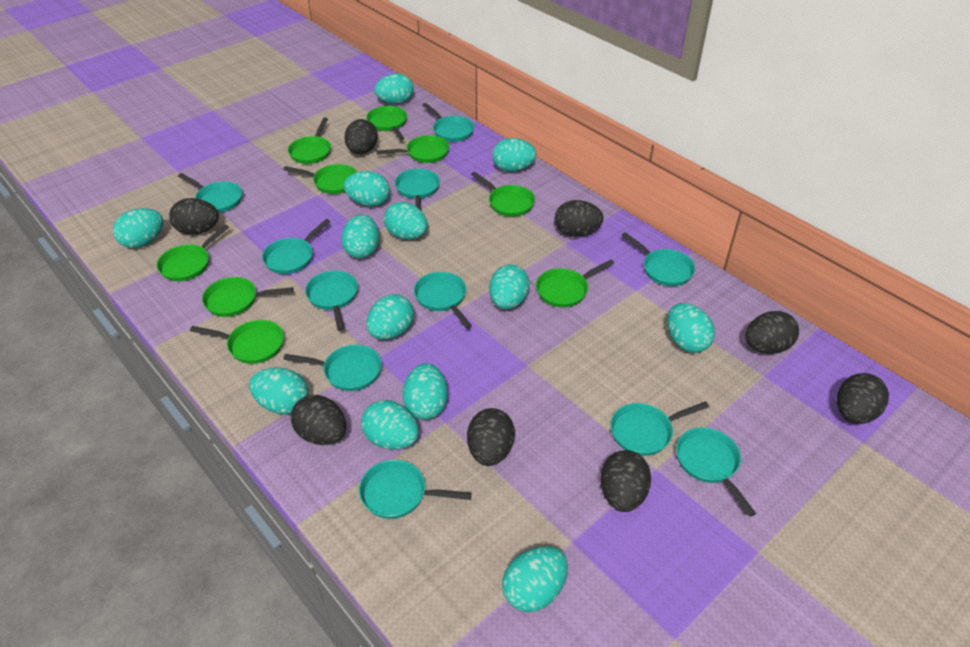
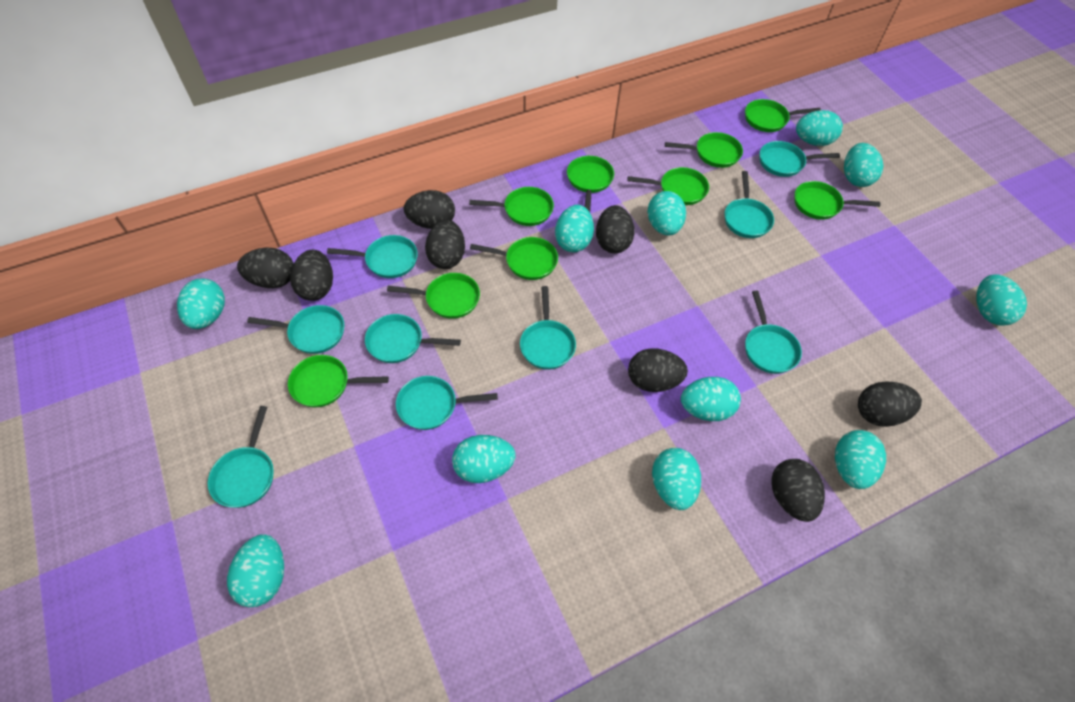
turquoise egg: 13 -> 11
turquoise pan: 11 -> 9

